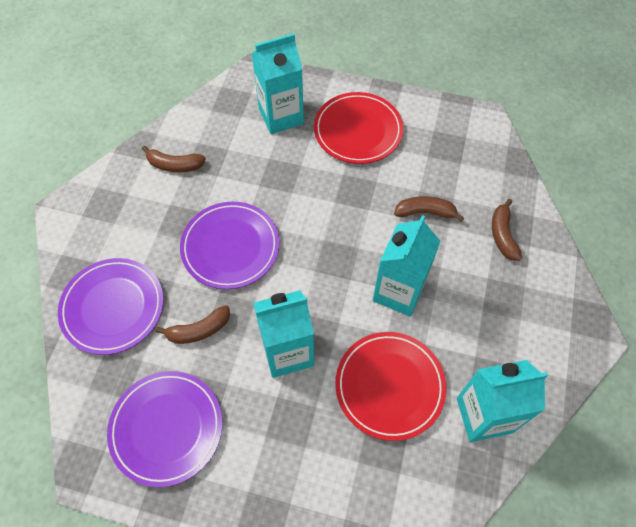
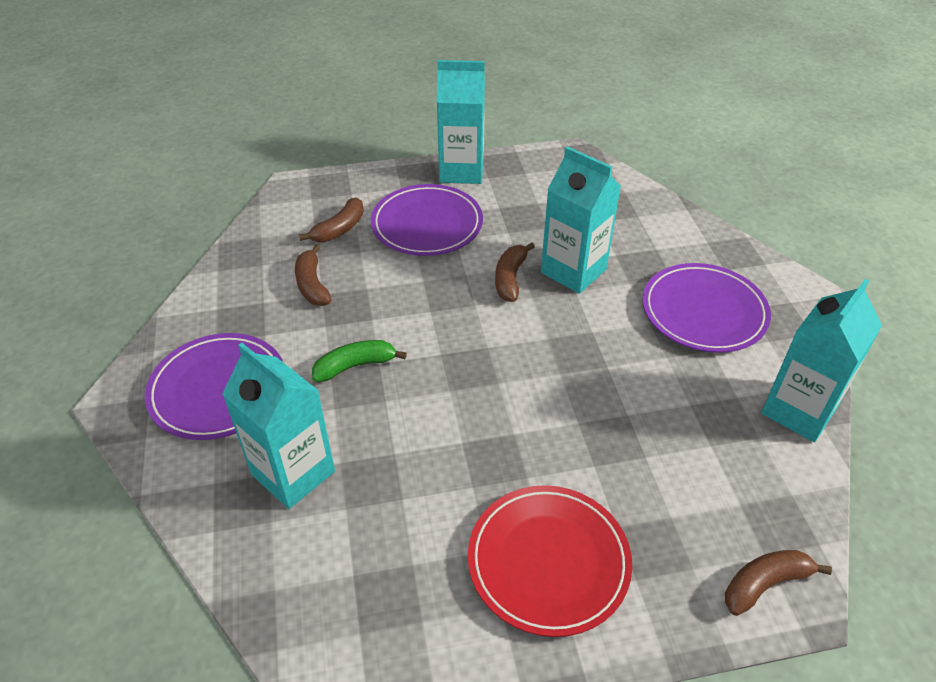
green banana: 0 -> 1
red plate: 2 -> 1

